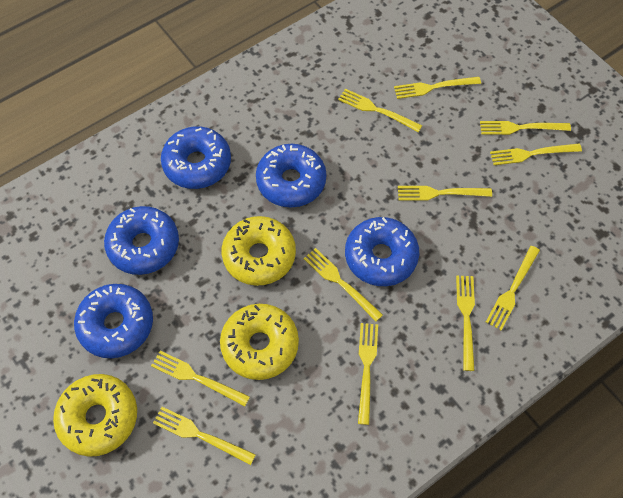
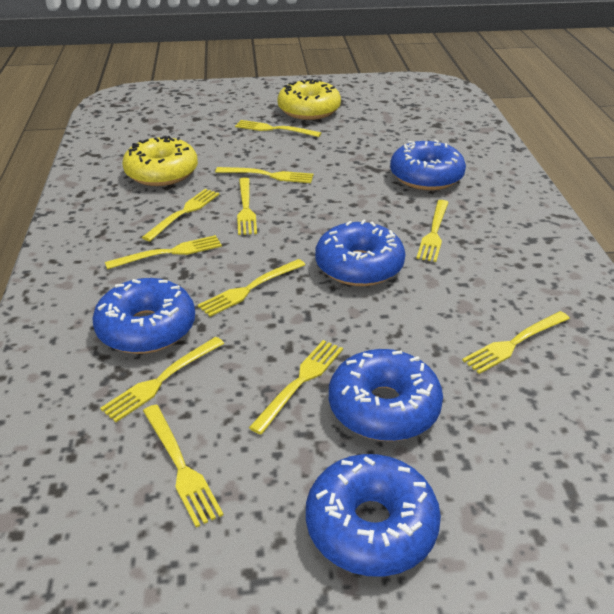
yellow donut: 3 -> 2

